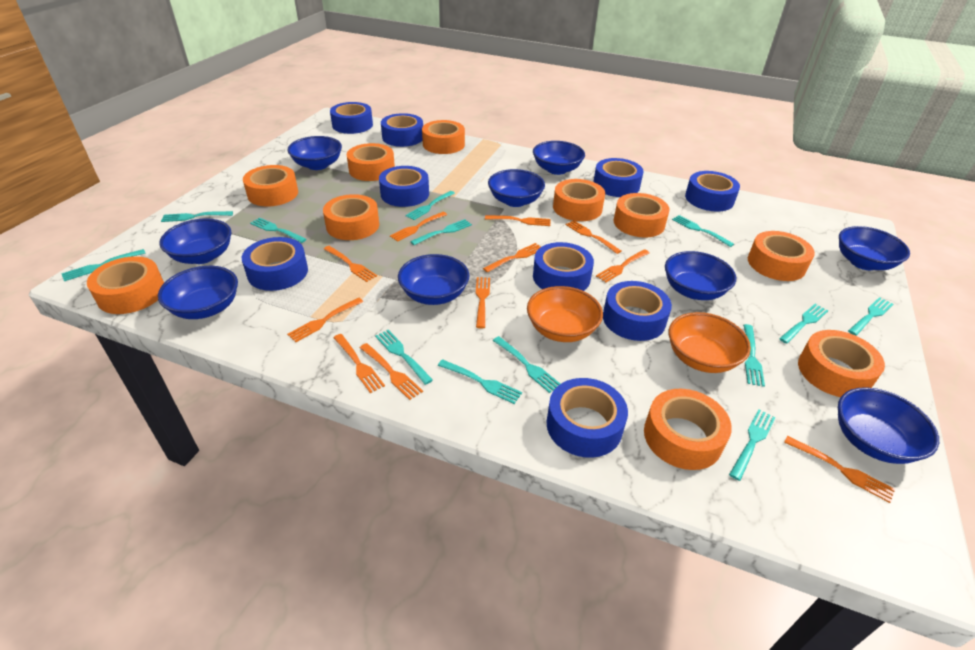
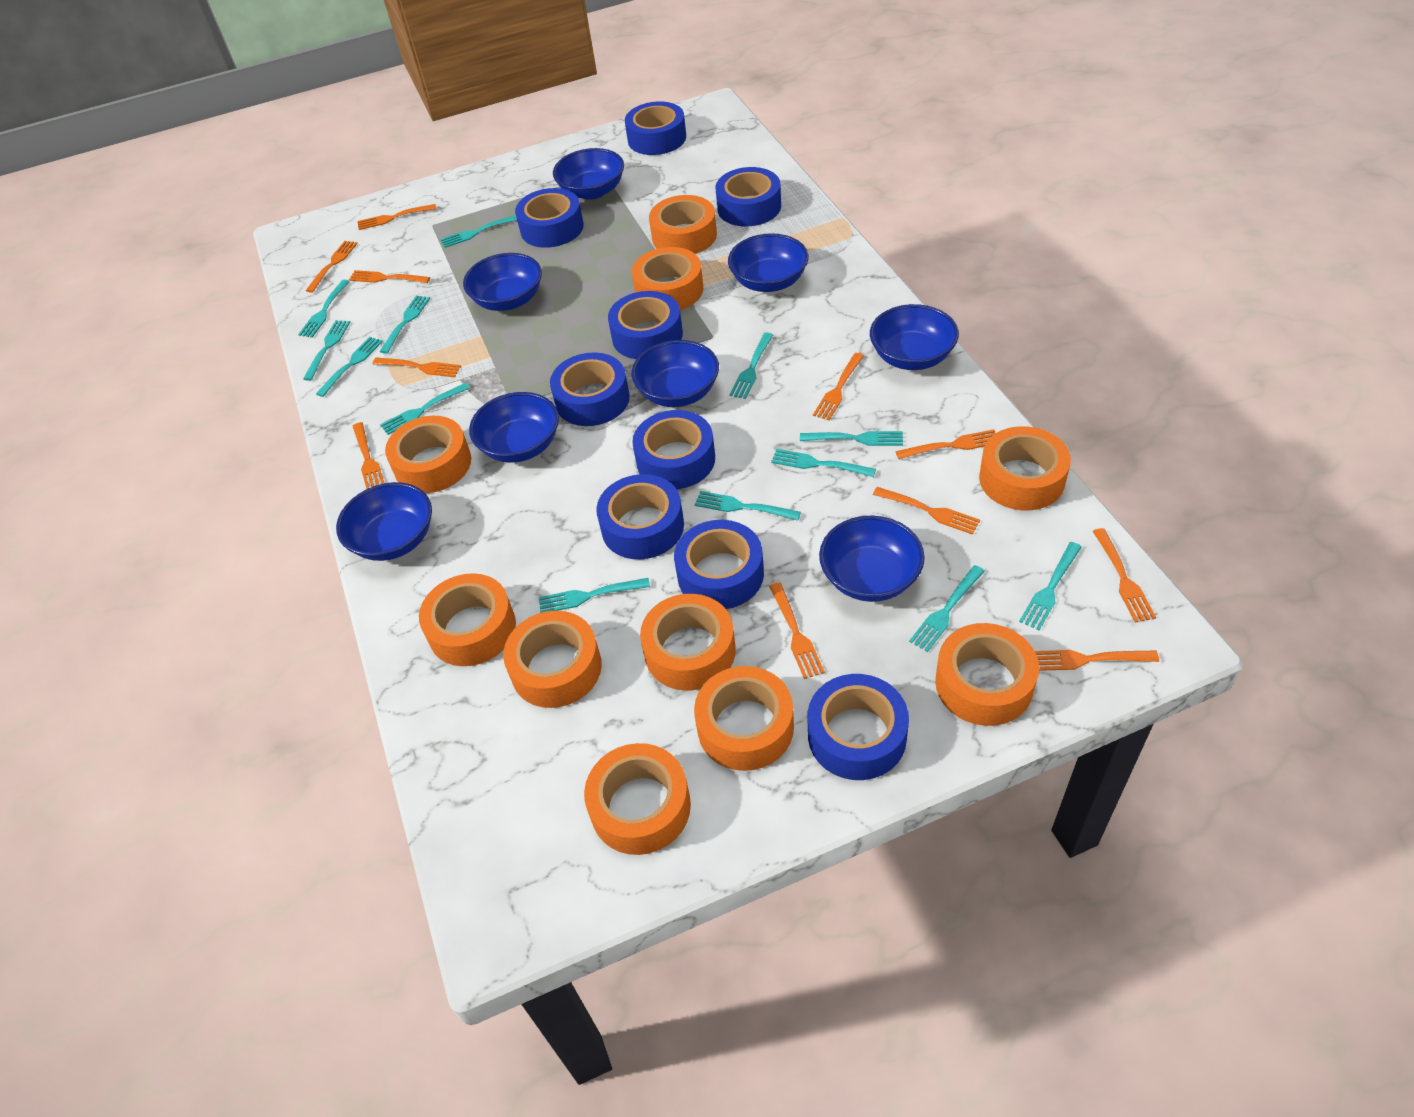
blue bowl: 9 -> 8
orange bowl: 2 -> 0

